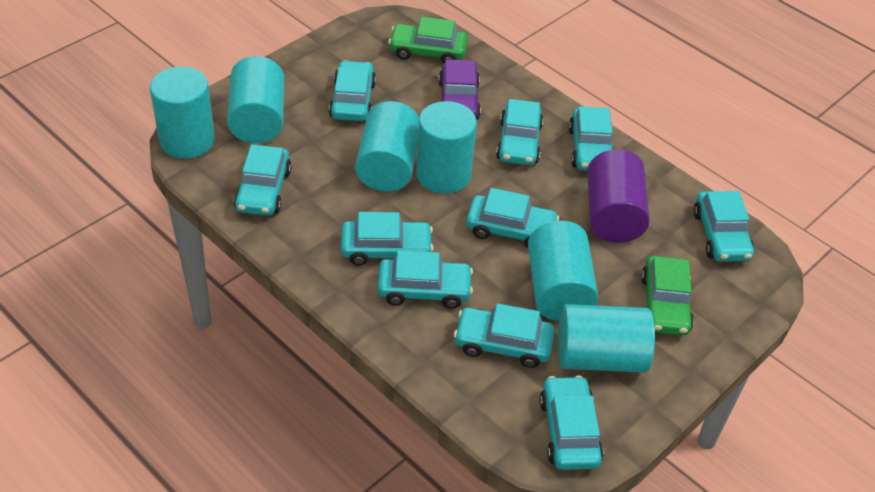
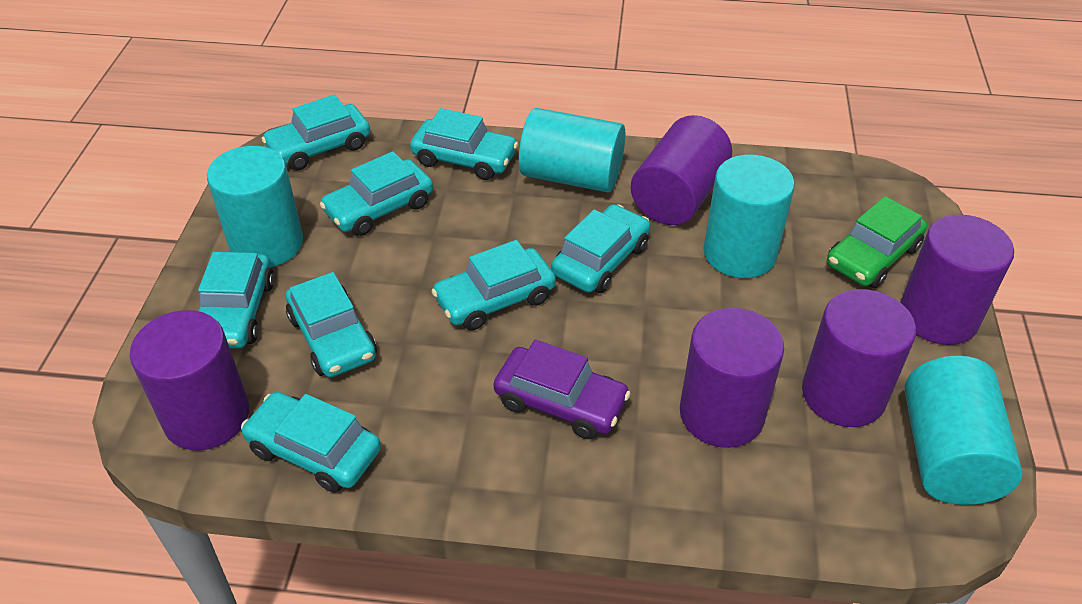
green car: 2 -> 1
purple cylinder: 1 -> 5
turquoise car: 10 -> 8
turquoise cylinder: 6 -> 4

